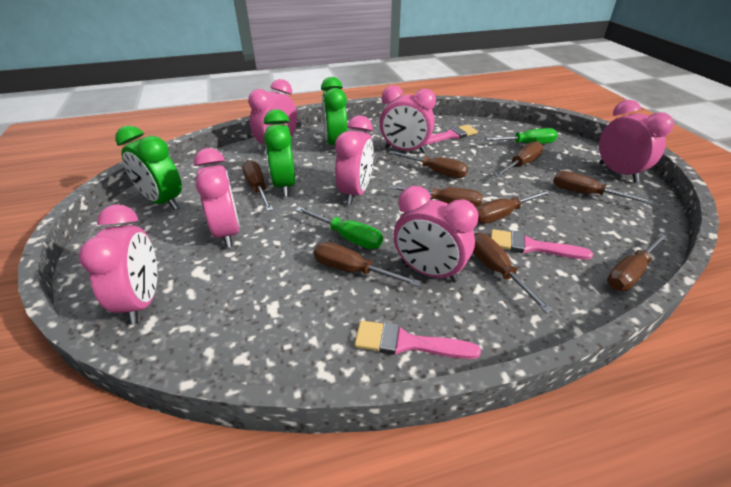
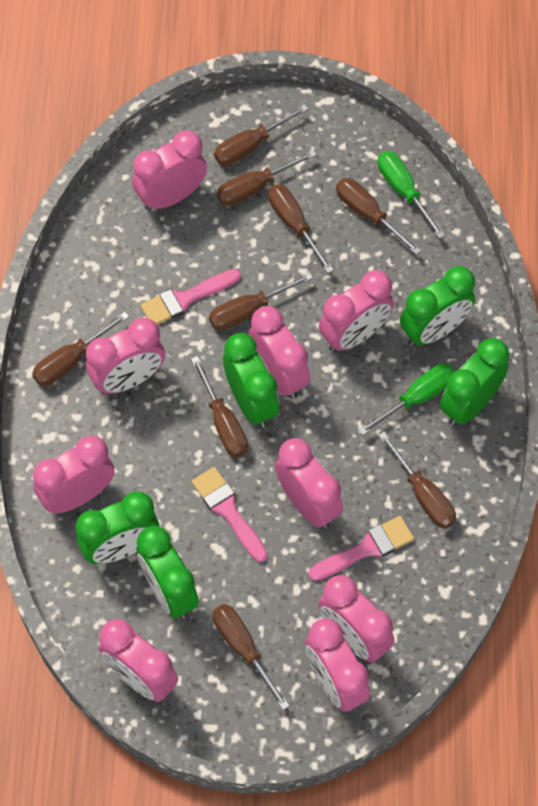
green clock: 3 -> 5
pink clock: 7 -> 9

